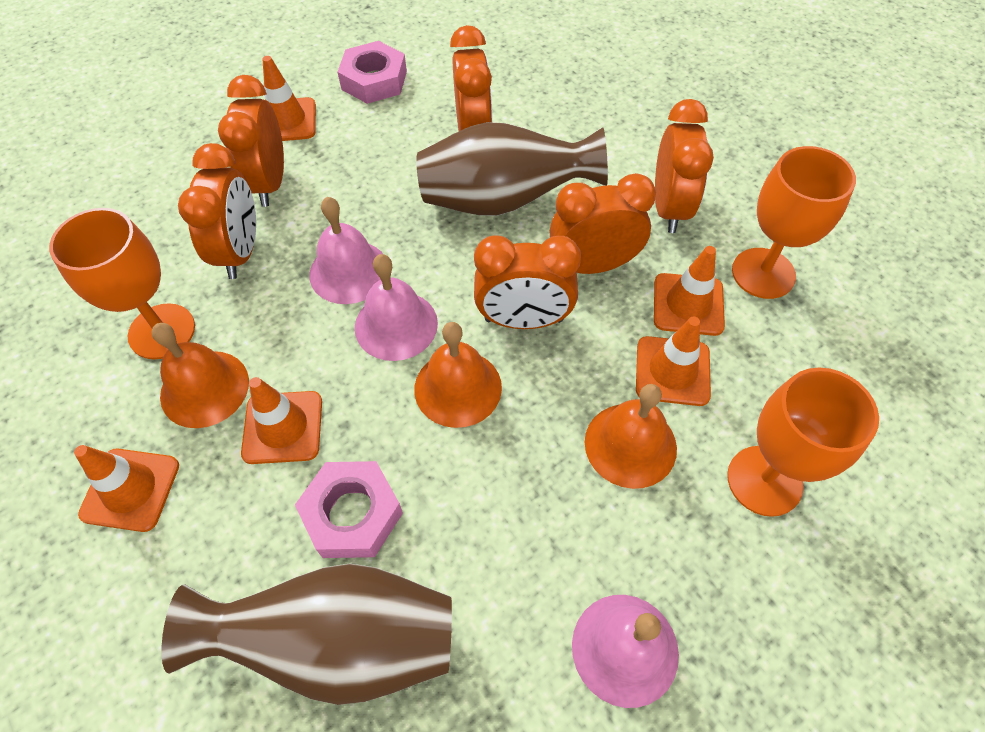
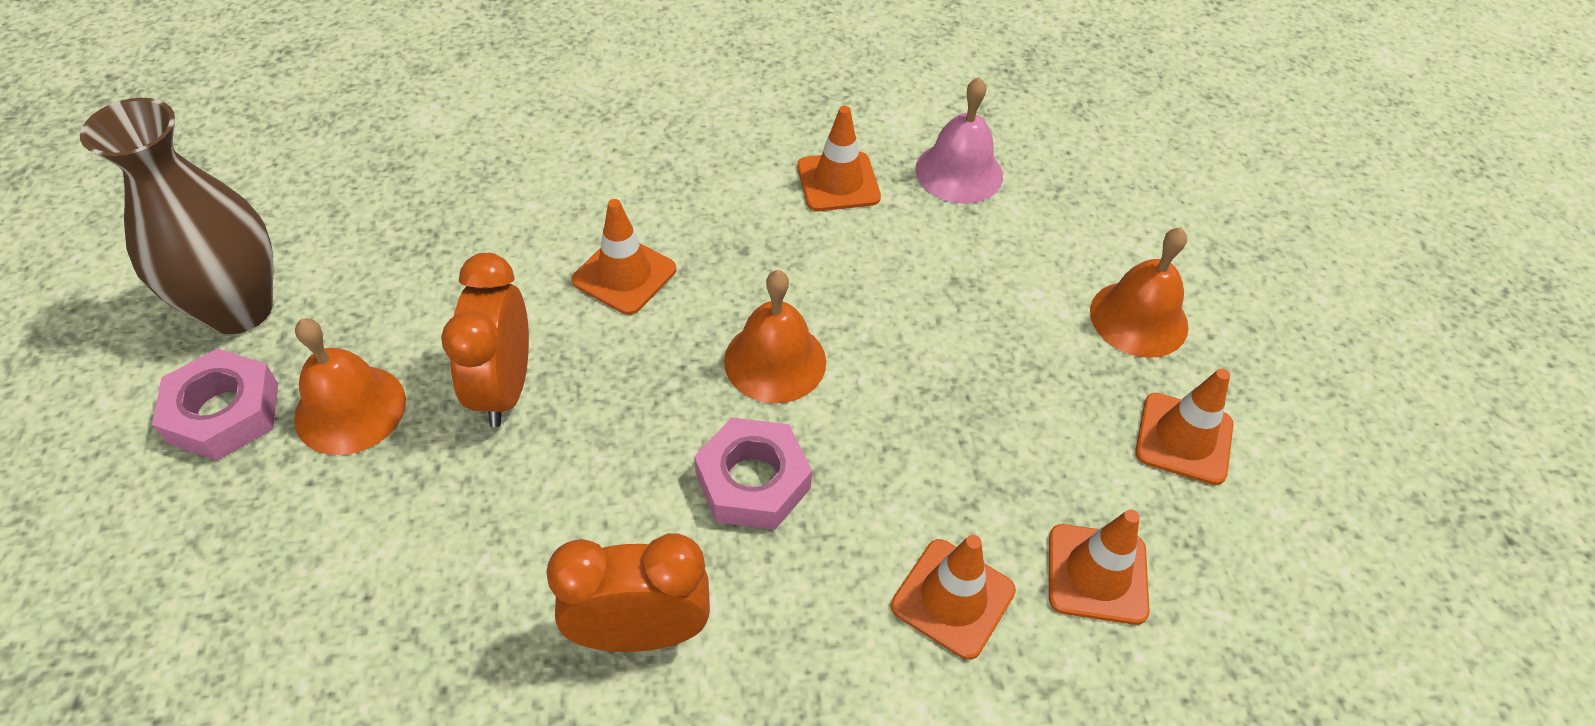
brown vase: 2 -> 1
orange clock: 6 -> 2
orange goblet: 3 -> 0
pink bell: 3 -> 1

